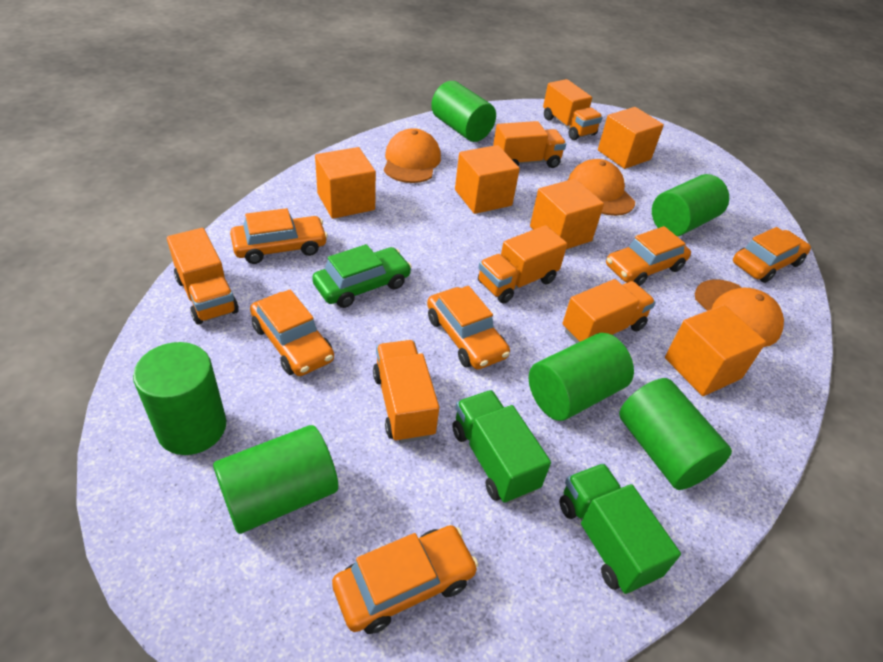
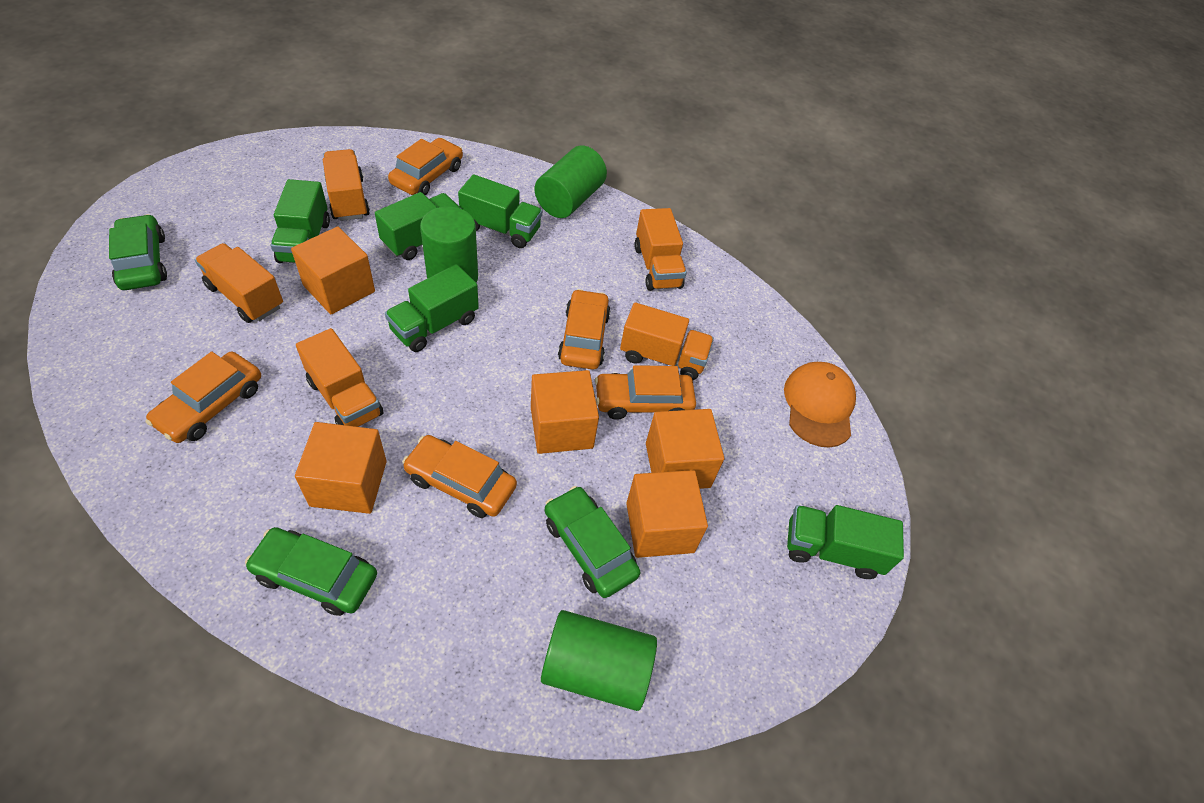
green car: 1 -> 3
green cylinder: 6 -> 3
green truck: 2 -> 5
orange cap: 3 -> 1
orange car: 6 -> 5
orange truck: 6 -> 5

